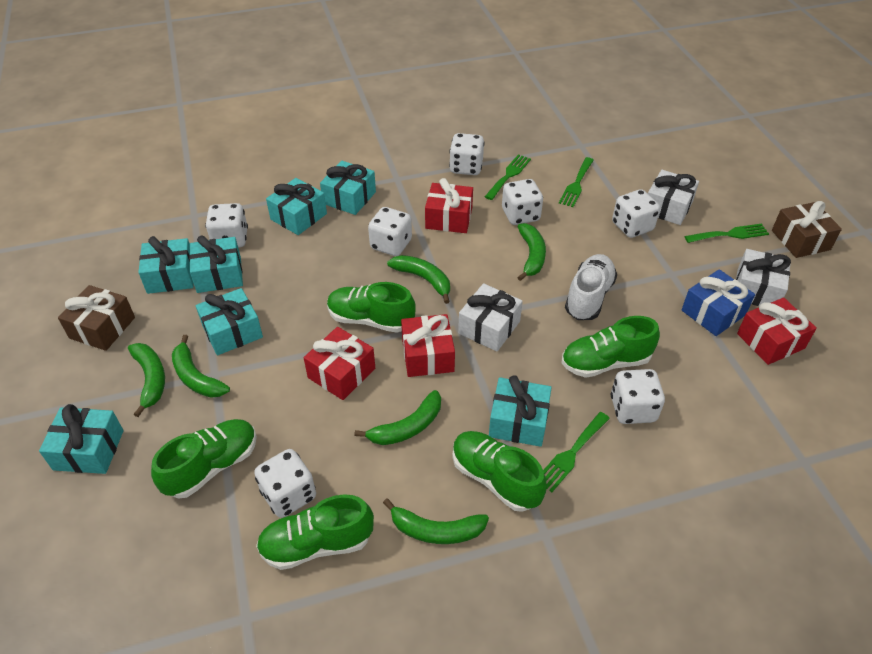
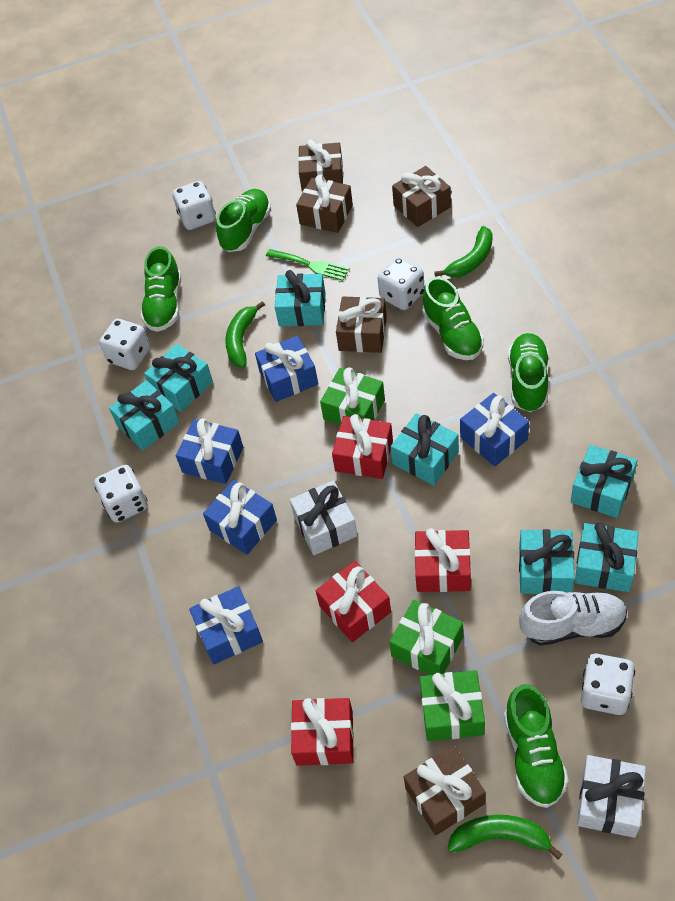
blue gift: 1 -> 5
brown gift: 2 -> 5
green banana: 6 -> 3
green fork: 4 -> 1
green gift: 0 -> 3
white dice: 7 -> 5
white gift: 3 -> 2

